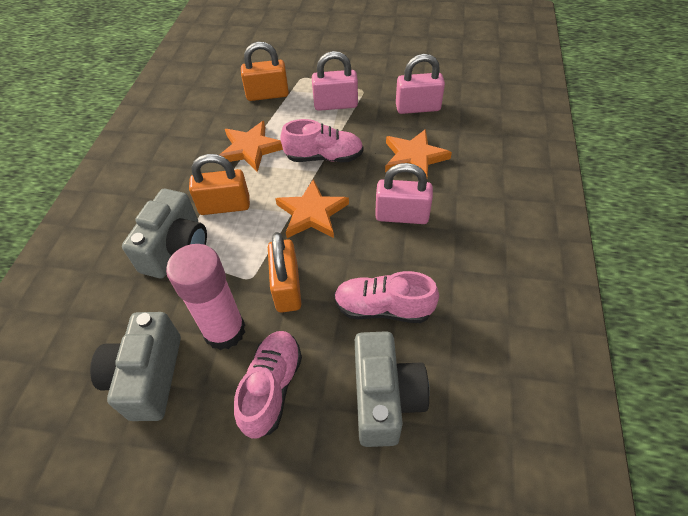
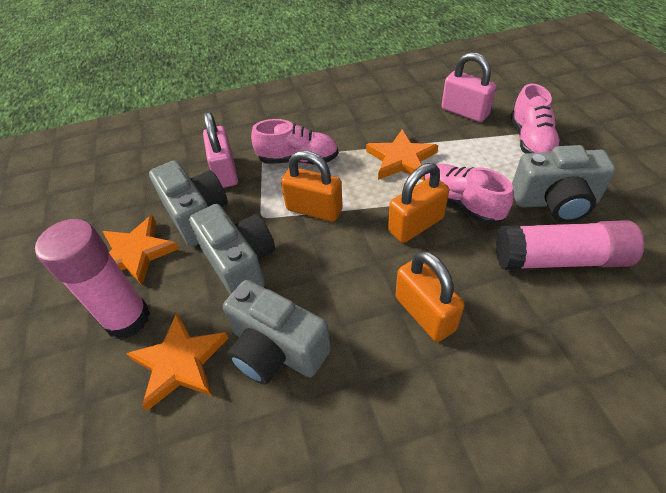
grey camera: 3 -> 4
pink glue stick: 1 -> 2
pink padlock: 3 -> 2

